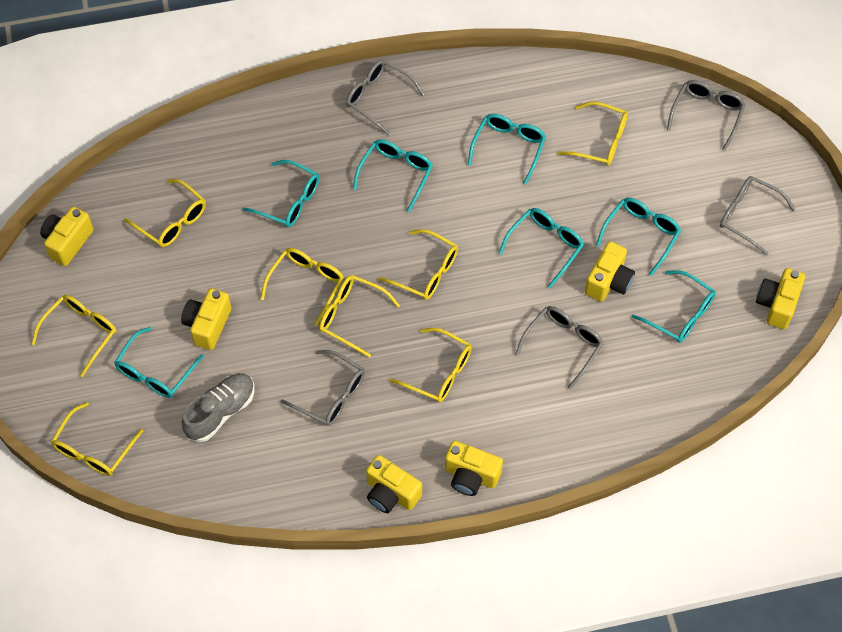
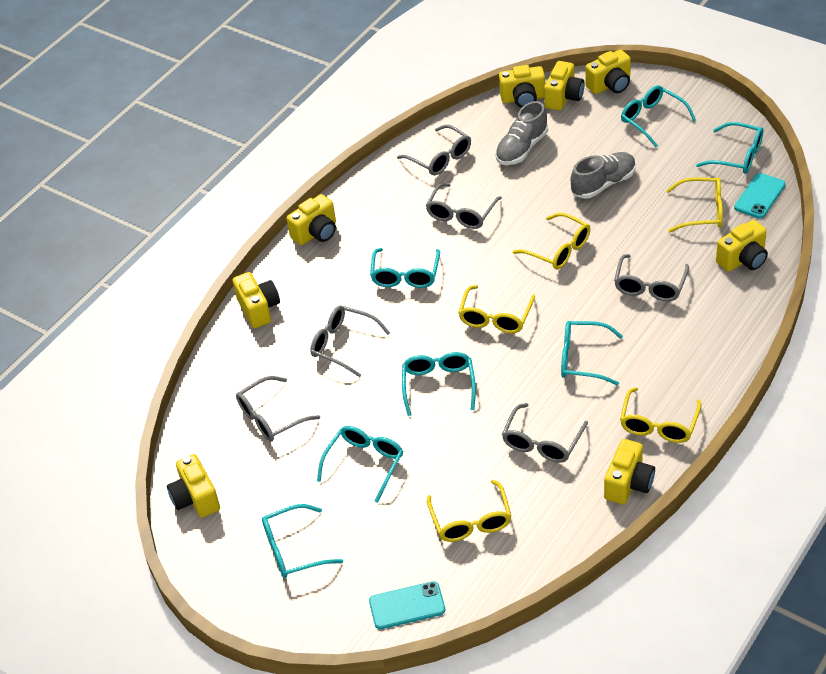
grey glasses: 5 -> 6
grey shoe: 1 -> 2
turquoise phone: 0 -> 2
yellow camera: 6 -> 8
yellow glasses: 8 -> 5

